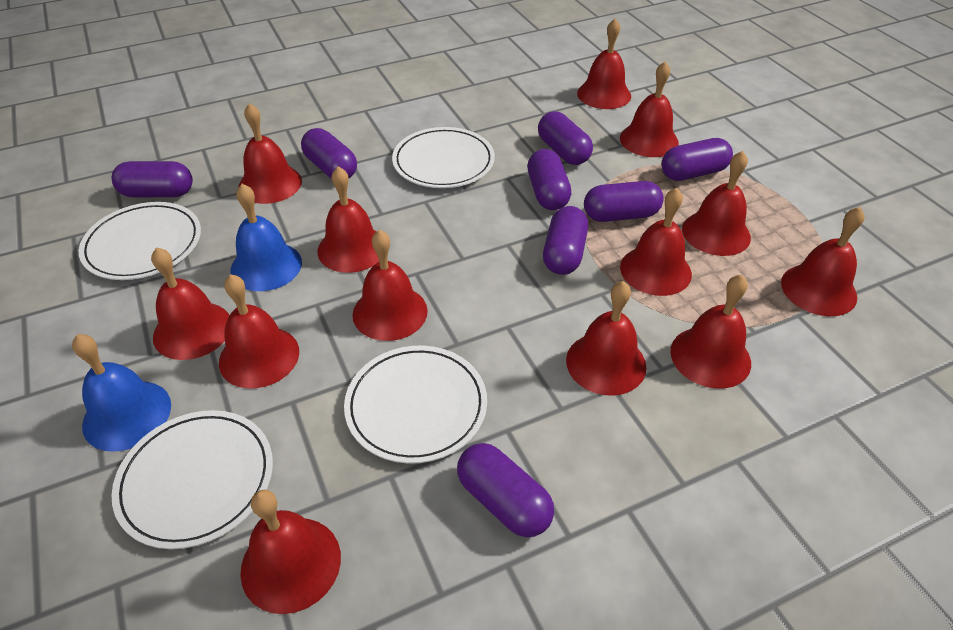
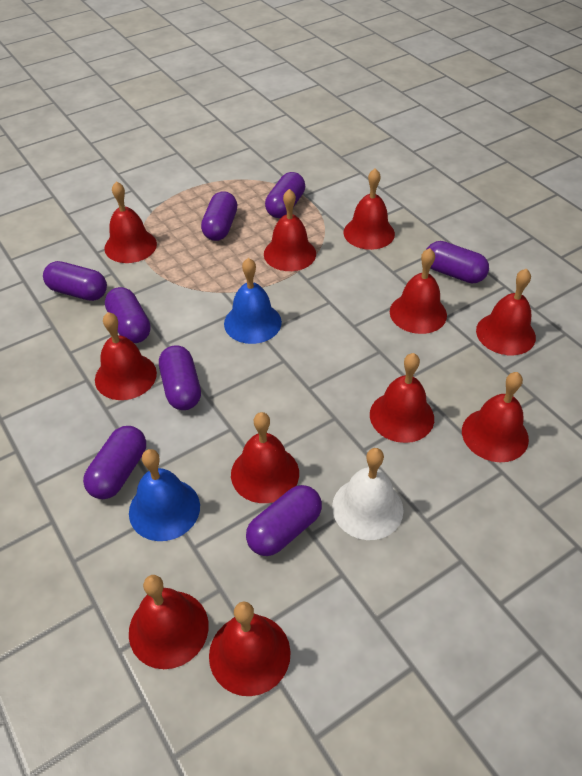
red bell: 13 -> 11
white bell: 0 -> 1
white plate: 4 -> 0

